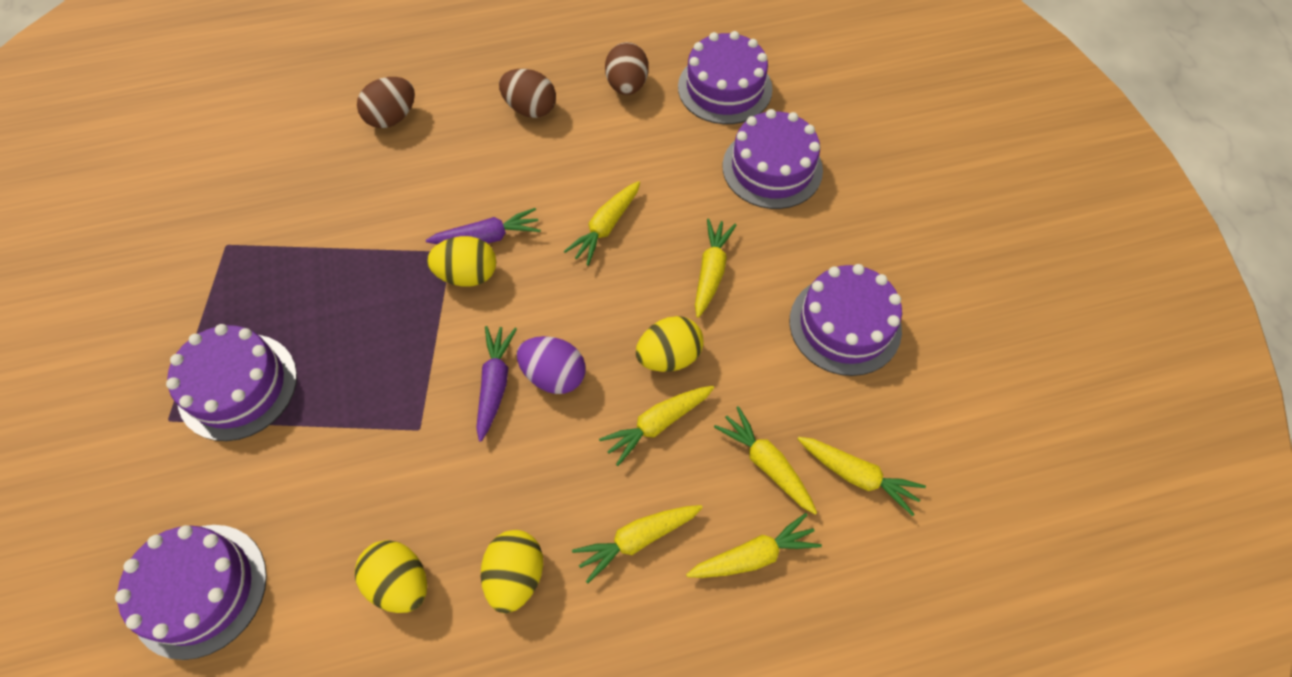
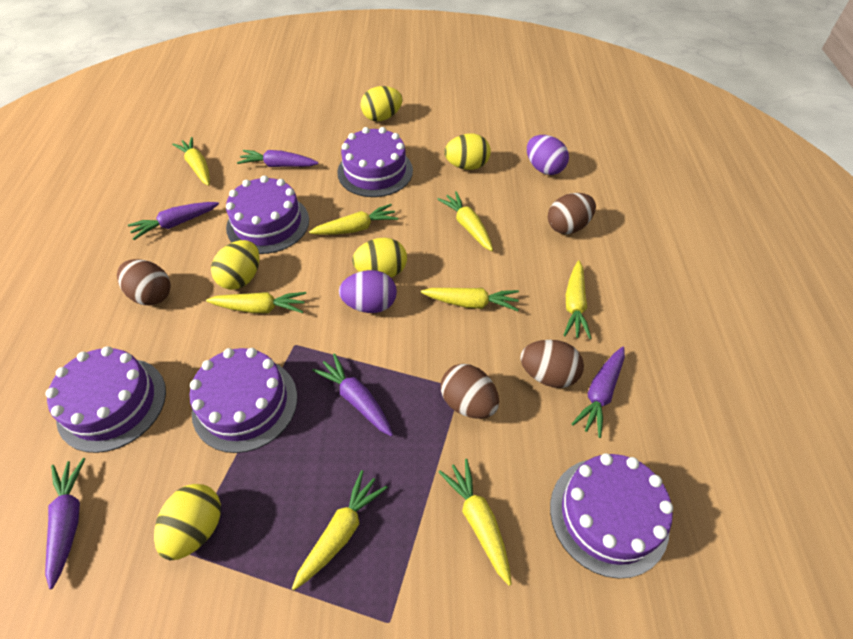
brown egg: 3 -> 4
purple carrot: 2 -> 5
purple egg: 1 -> 2
yellow carrot: 7 -> 8
yellow egg: 4 -> 5

